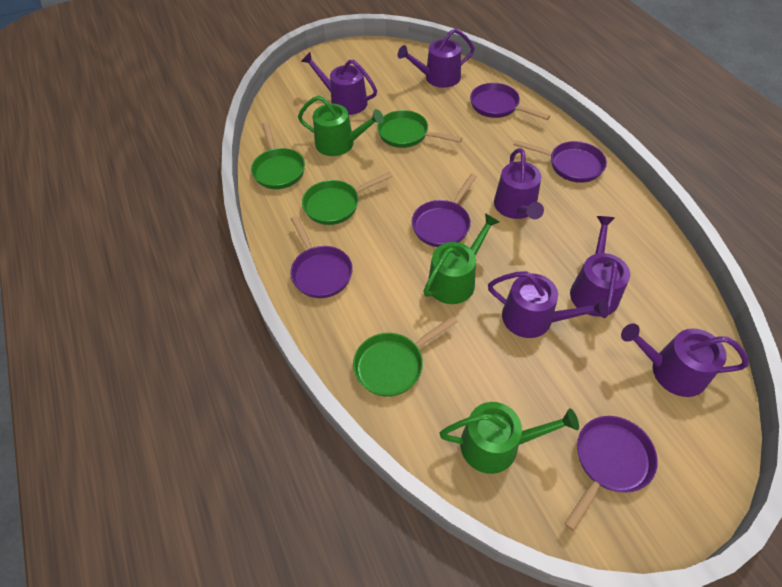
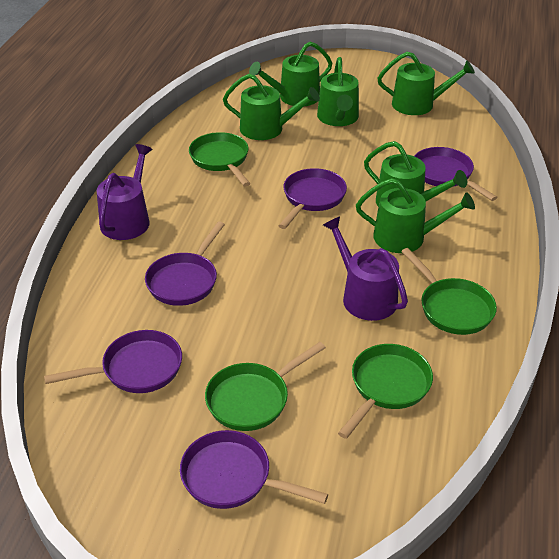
green watering can: 3 -> 6
purple watering can: 6 -> 2

